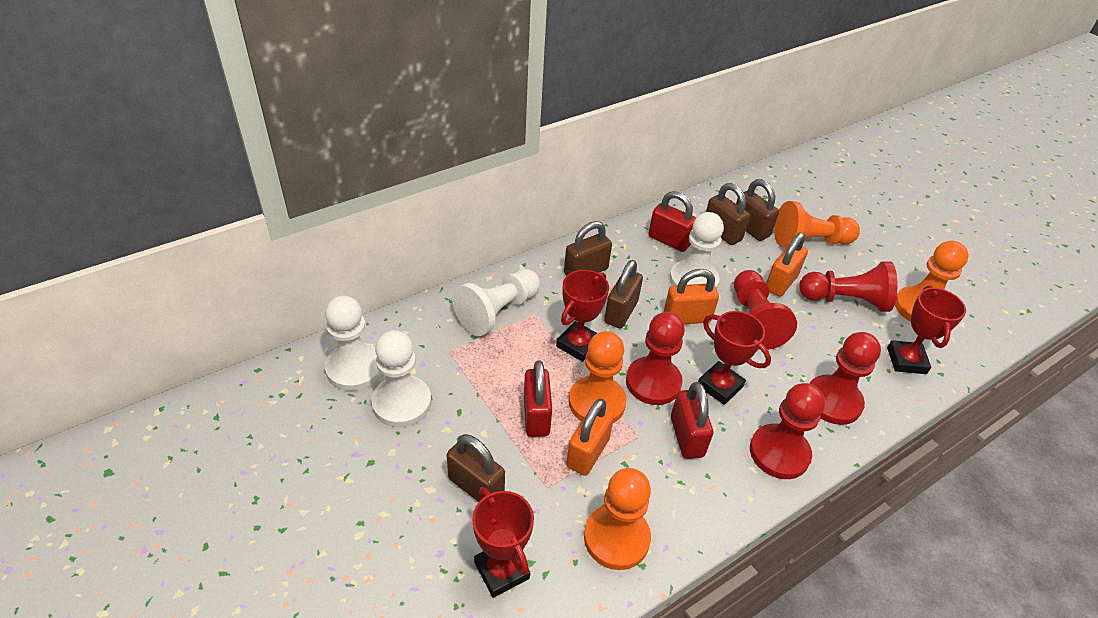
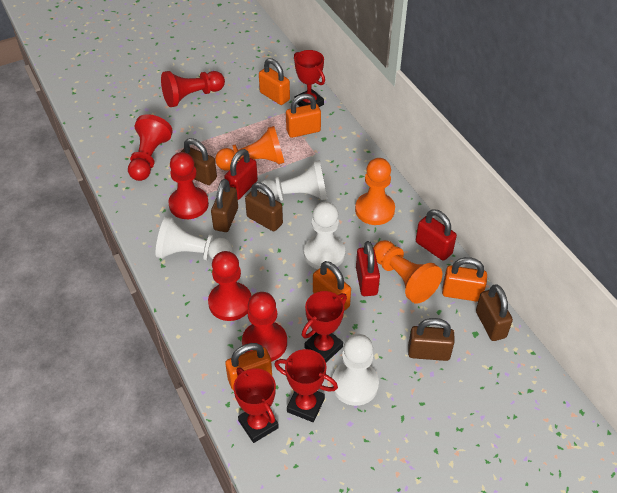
orange padlock: 3 -> 5
orange pawn: 4 -> 3

